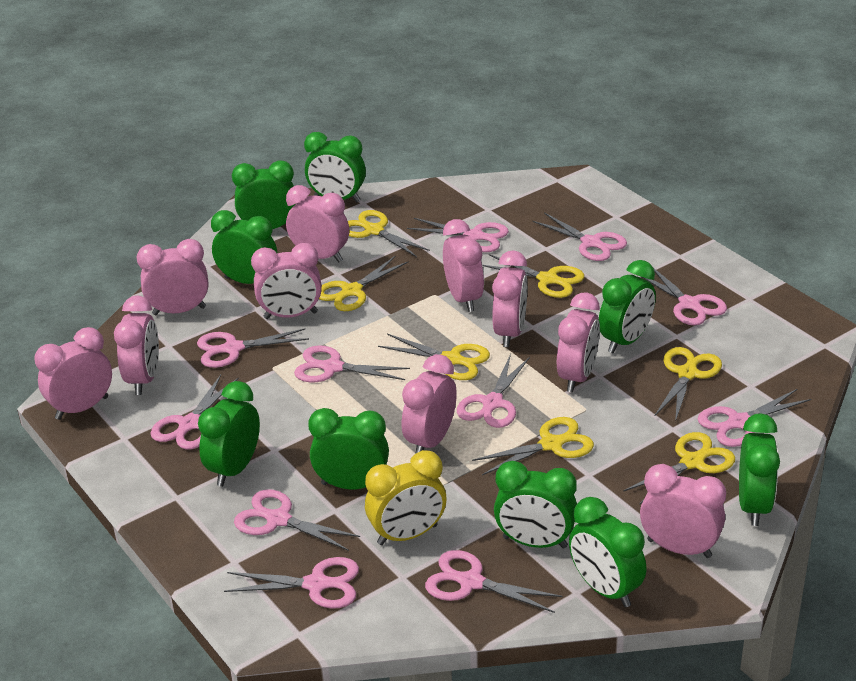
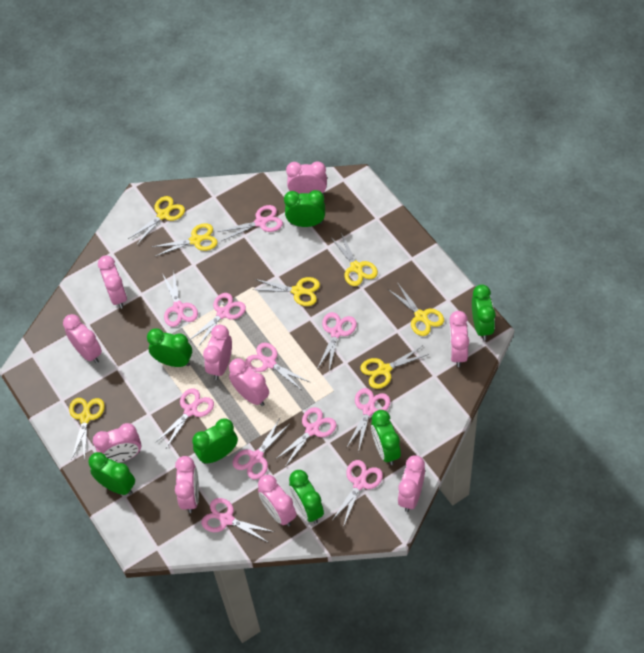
green clock: 9 -> 7
yellow clock: 1 -> 0

